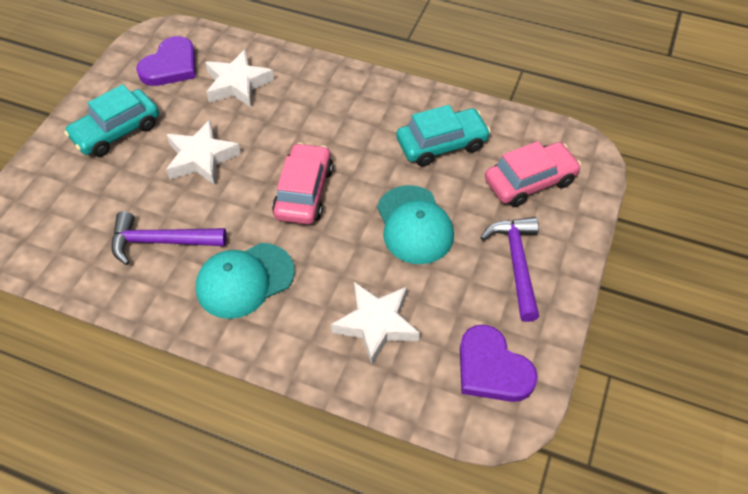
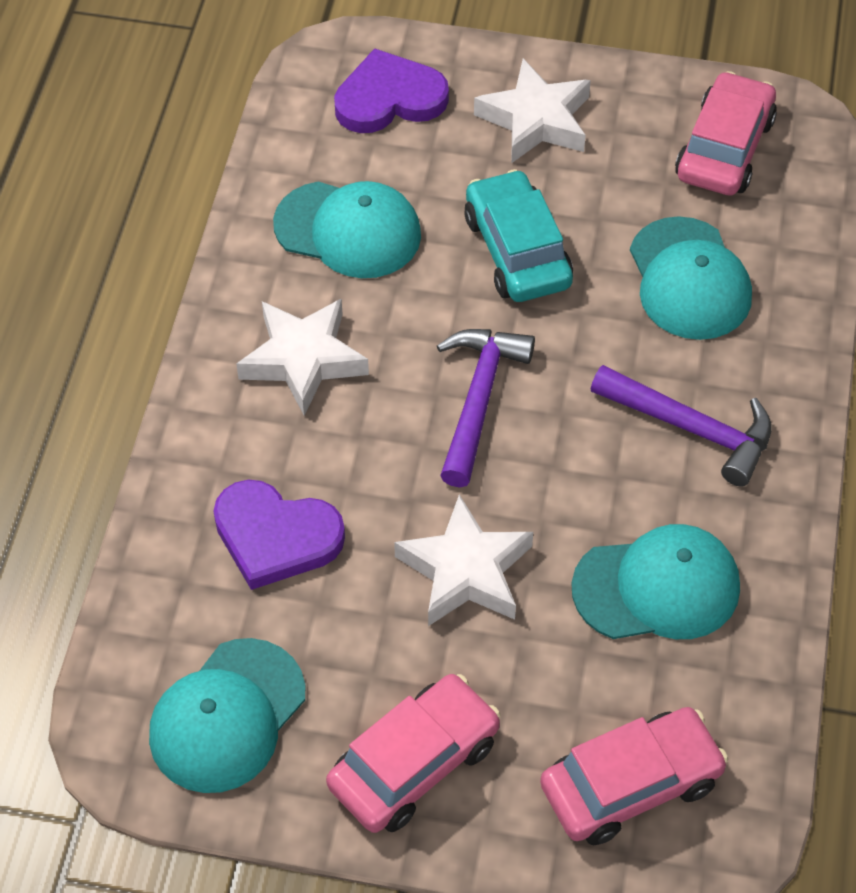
pink car: 2 -> 3
turquoise cap: 2 -> 4
turquoise car: 2 -> 1

